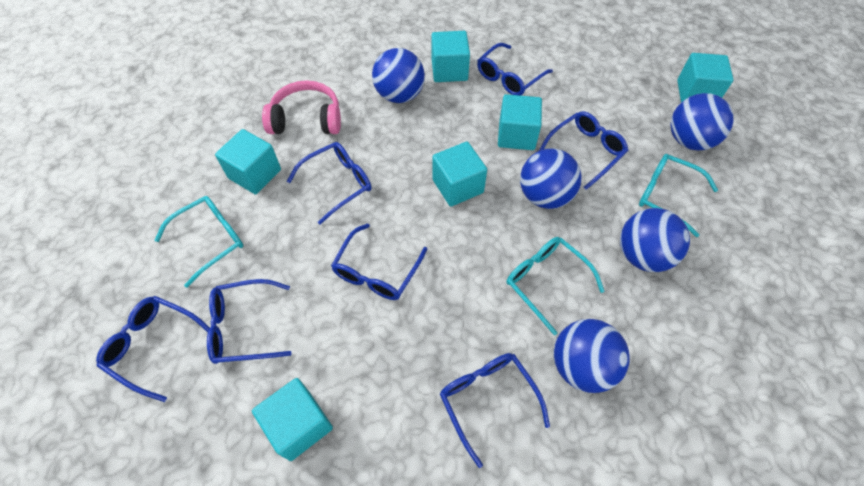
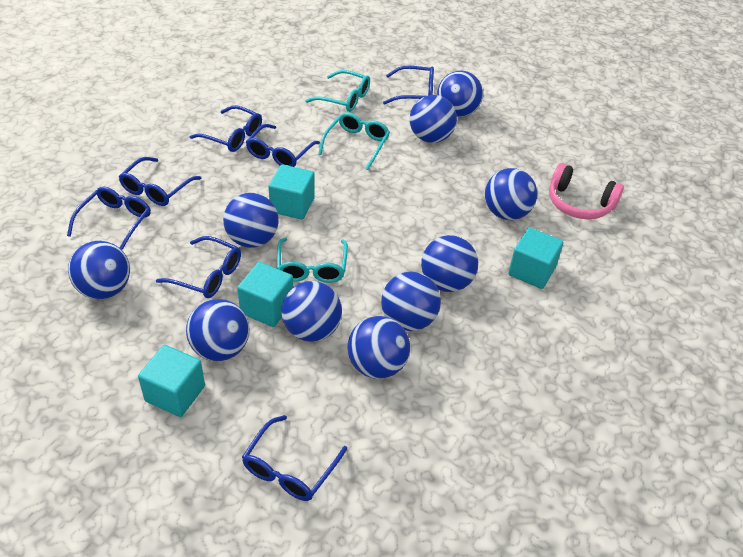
blue ball: 5 -> 10
turquoise cube: 6 -> 4

